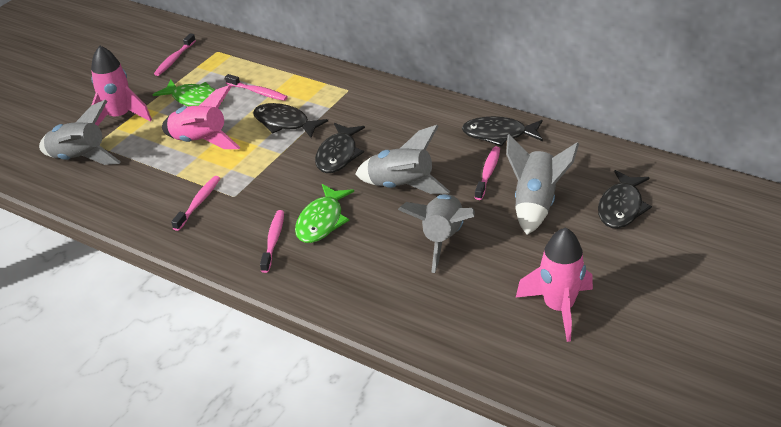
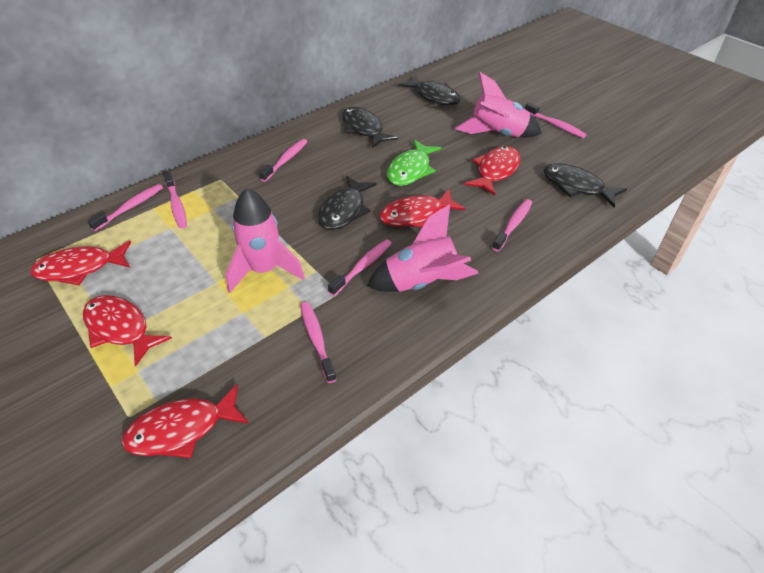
green fish: 2 -> 1
grey rocket: 4 -> 0
pink toothbrush: 5 -> 7
red fish: 0 -> 5

